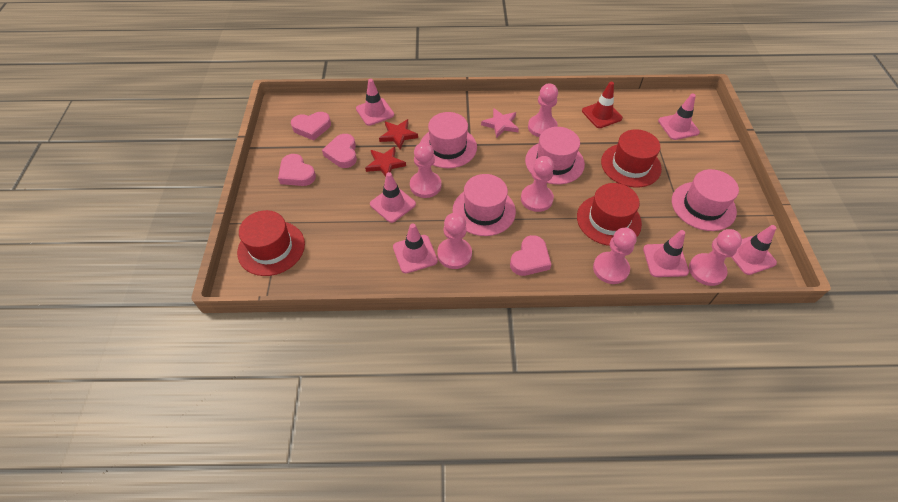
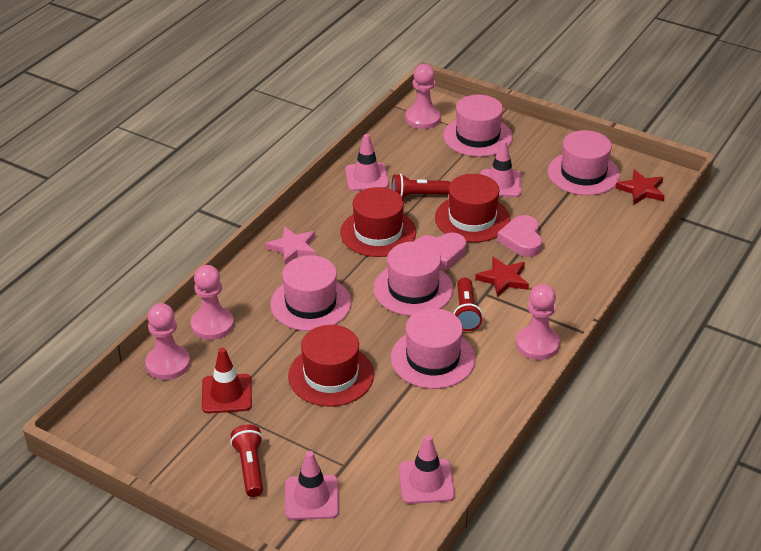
pink hat: 4 -> 5
pink heart: 4 -> 2
pink pawn: 6 -> 4
pink traffic cone: 6 -> 4
red flashlight: 0 -> 3

